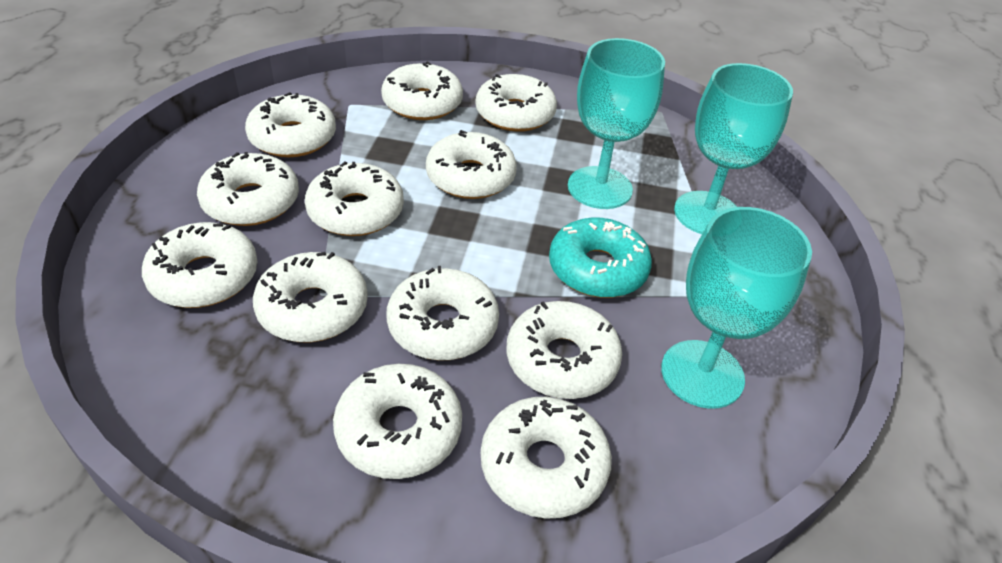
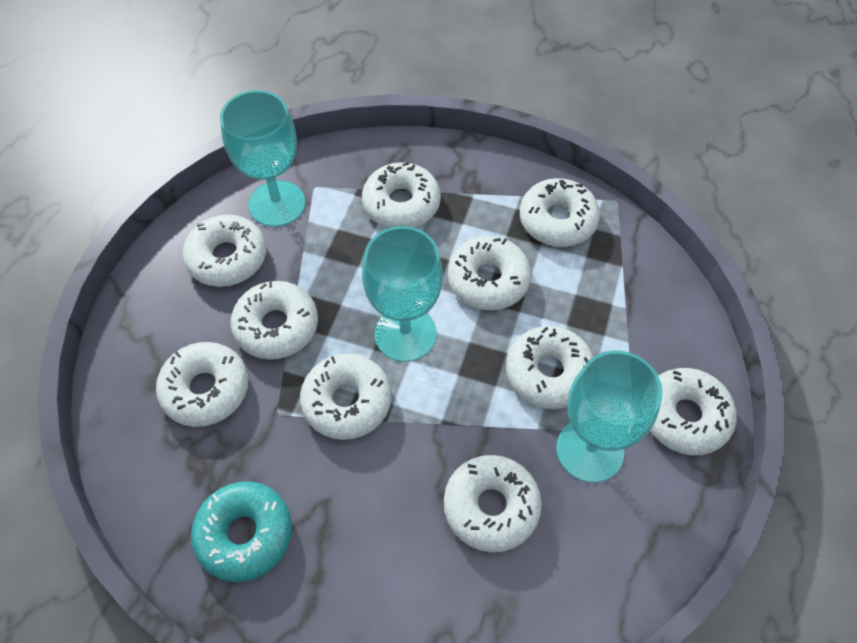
white donut: 12 -> 10

